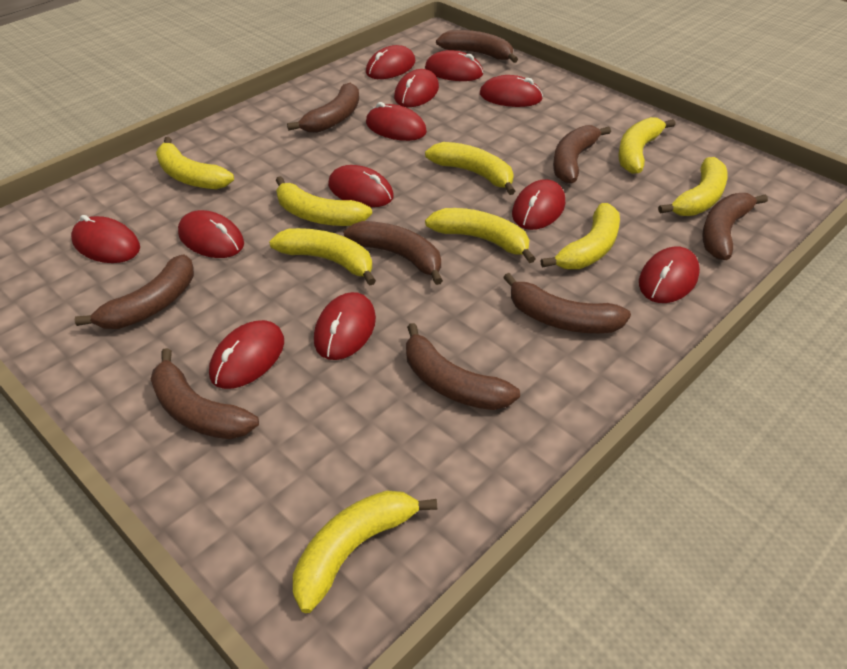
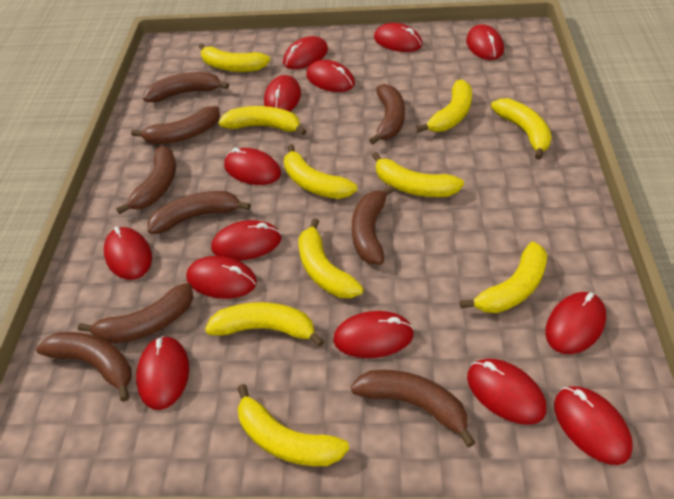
red mouse: 12 -> 14
yellow banana: 9 -> 10

